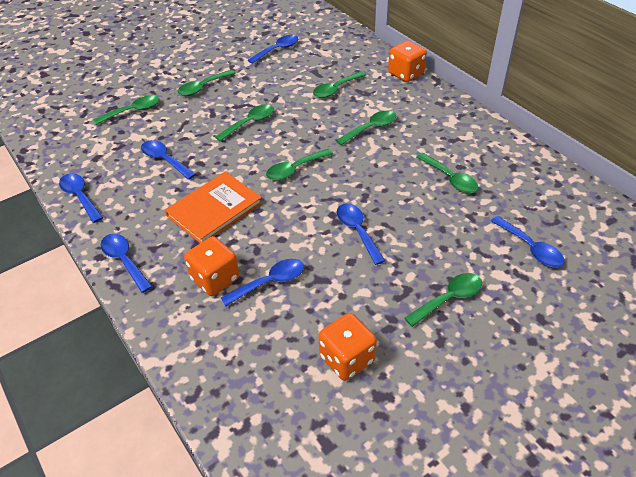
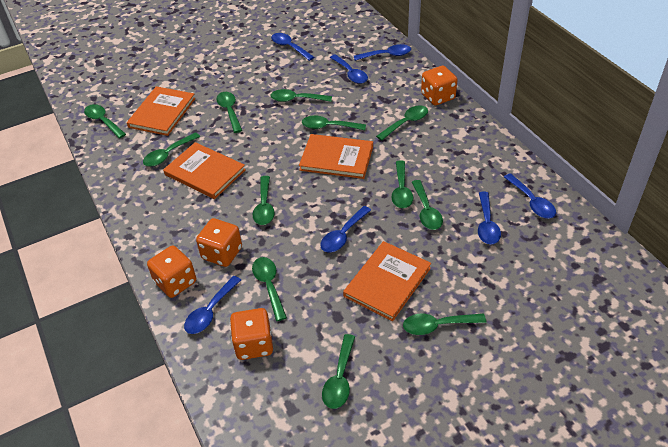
green spoon: 8 -> 12
orange book: 1 -> 4
orange dice: 3 -> 4

